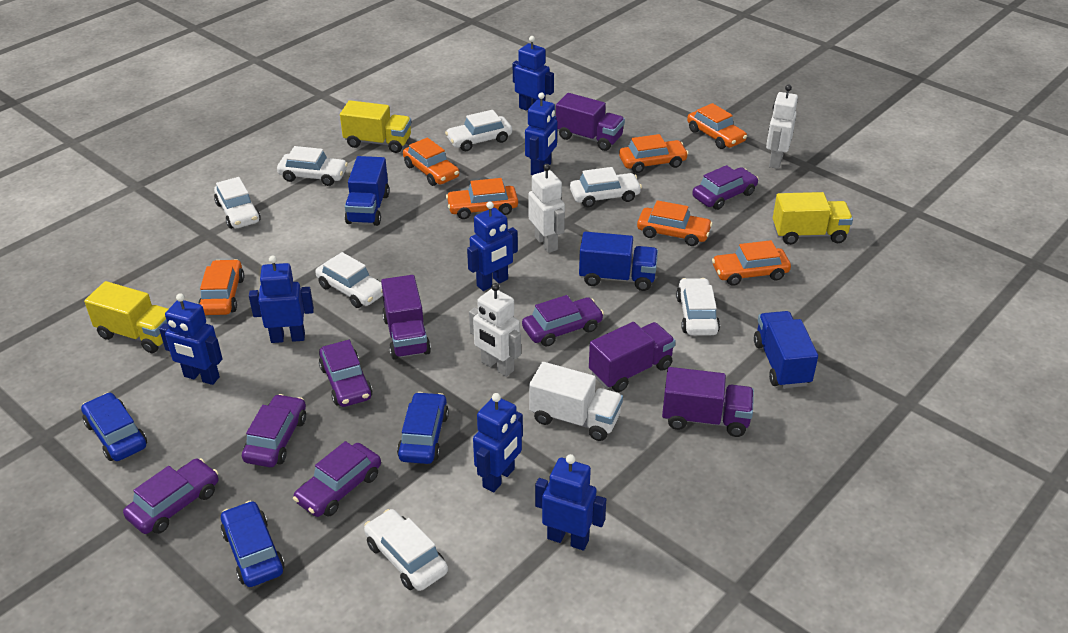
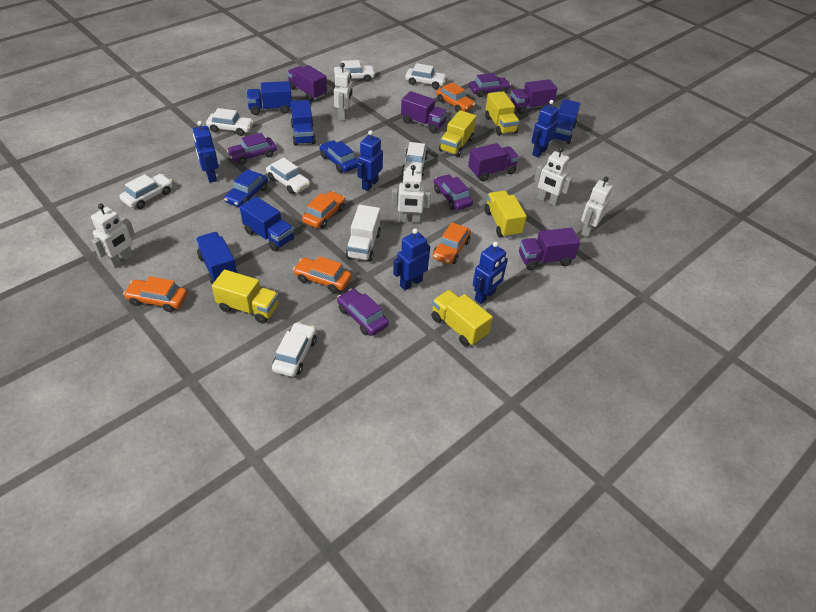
blue car: 3 -> 2
blue robot: 7 -> 5
blue truck: 3 -> 5
orange car: 7 -> 5
purple car: 6 -> 4
purple truck: 4 -> 5
white robot: 3 -> 5
yellow truck: 3 -> 5

